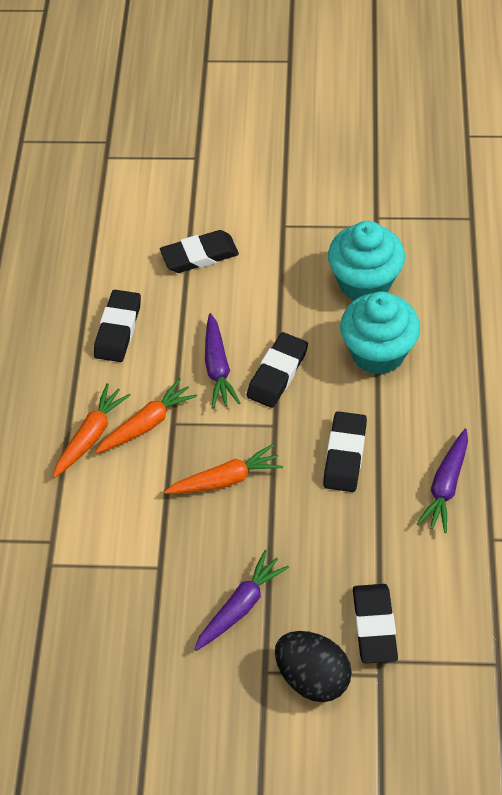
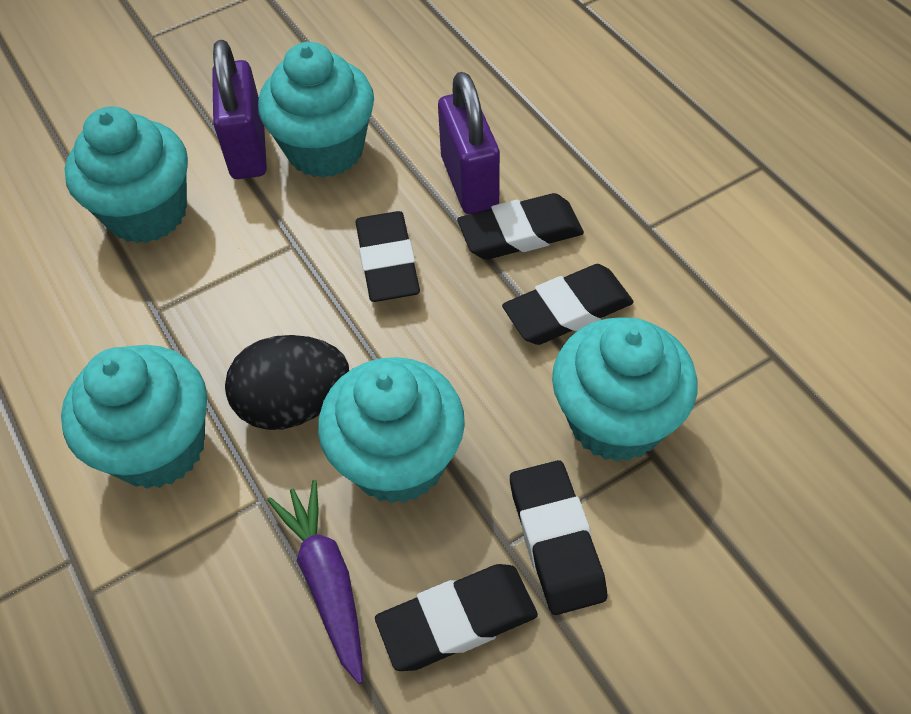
orange carrot: 3 -> 0
purple carrot: 3 -> 1
purple padlock: 0 -> 2
turquoise cupcake: 2 -> 5

